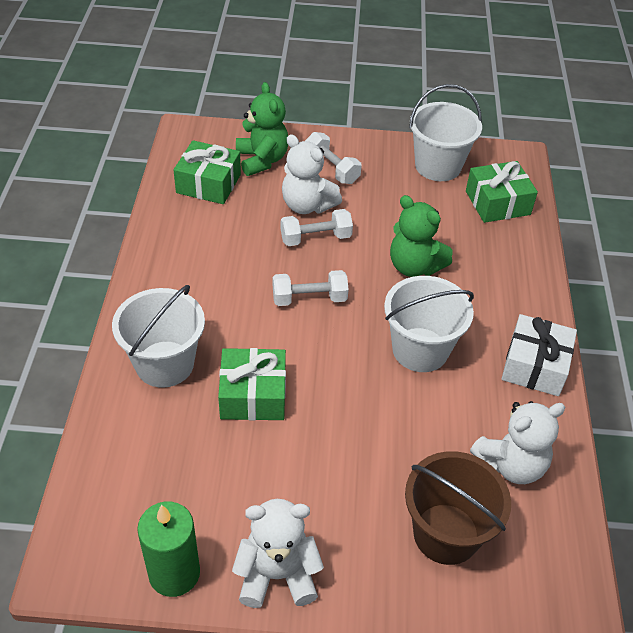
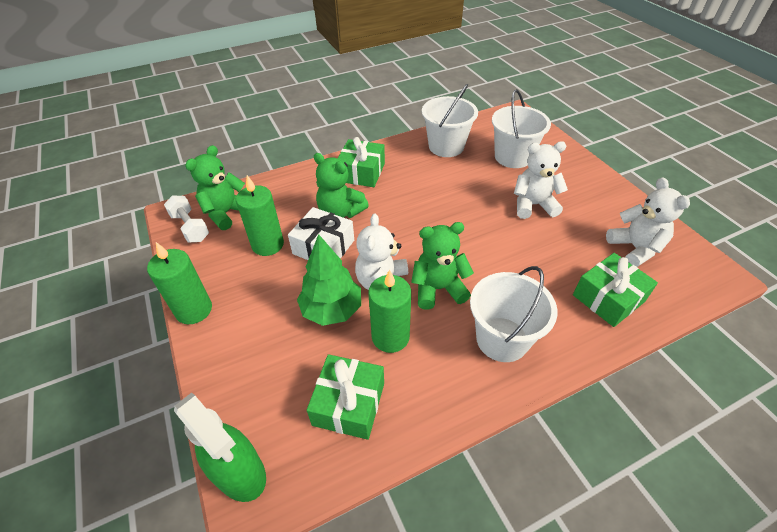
brown bucket: 1 -> 0
green candle: 1 -> 3
green spray bottle: 0 -> 1
green teddy bear: 2 -> 3
green tree: 0 -> 1
white dumbbell: 3 -> 1

